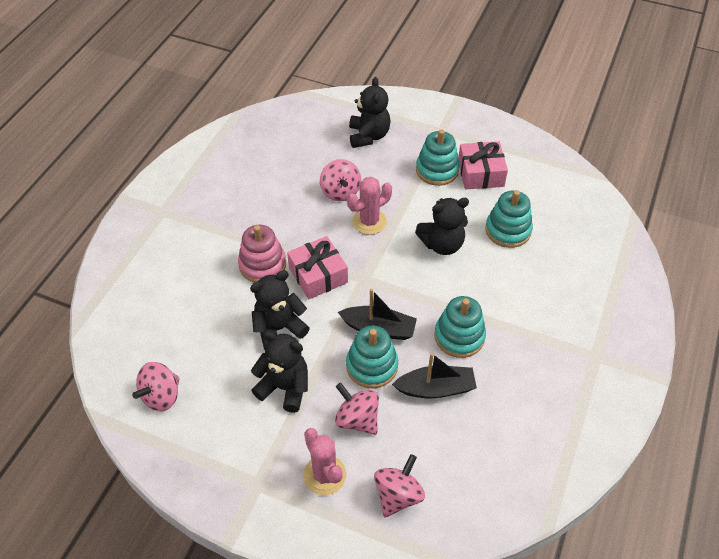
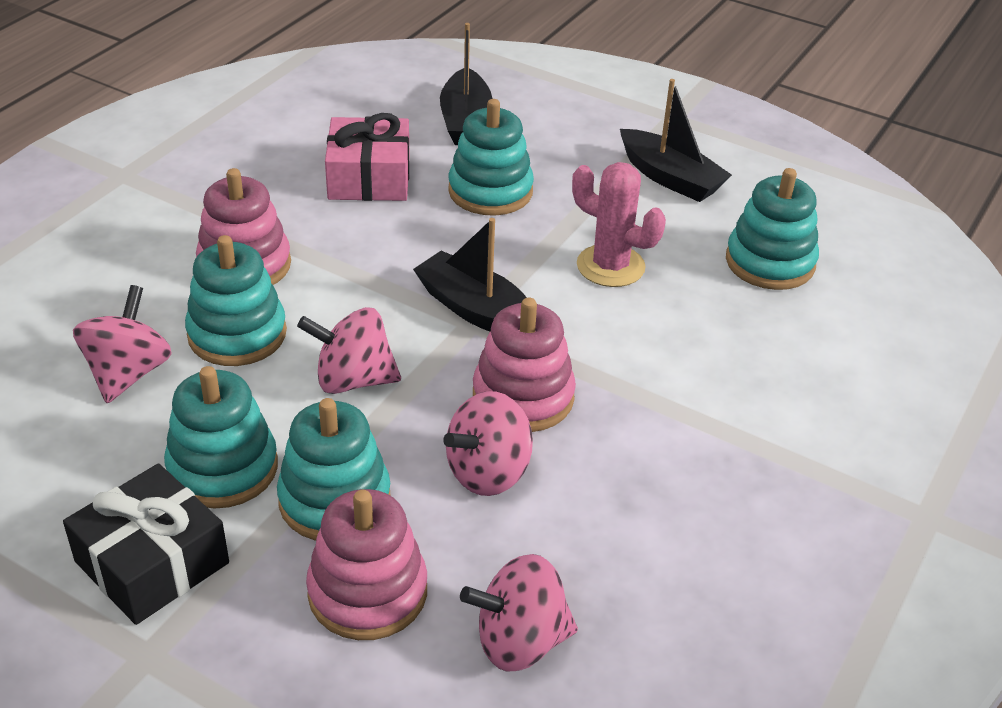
black boat: 2 -> 3
black gift: 0 -> 1
black teddy bear: 4 -> 0
pink cactus: 2 -> 1
pink gift: 2 -> 1
pink stacking toy: 1 -> 3
turquoise stacking toy: 4 -> 5

